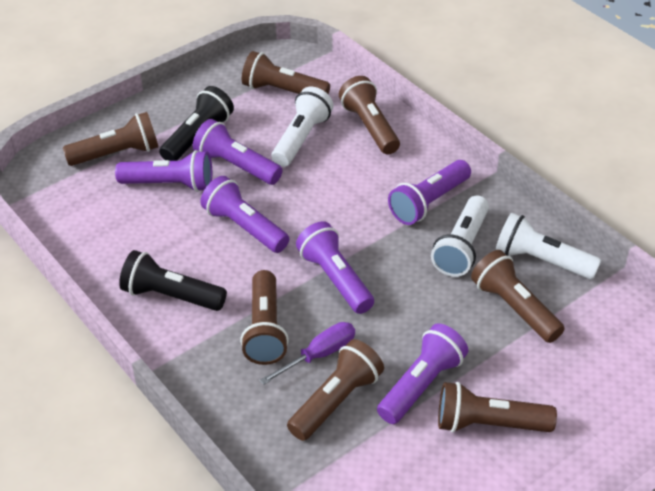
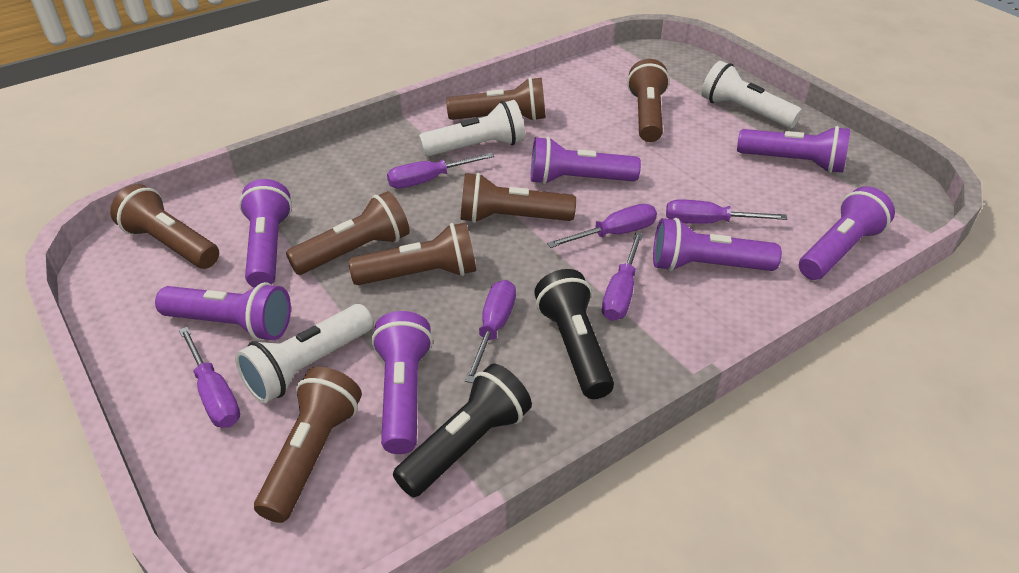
purple flashlight: 6 -> 7
purple screwdriver: 1 -> 6

